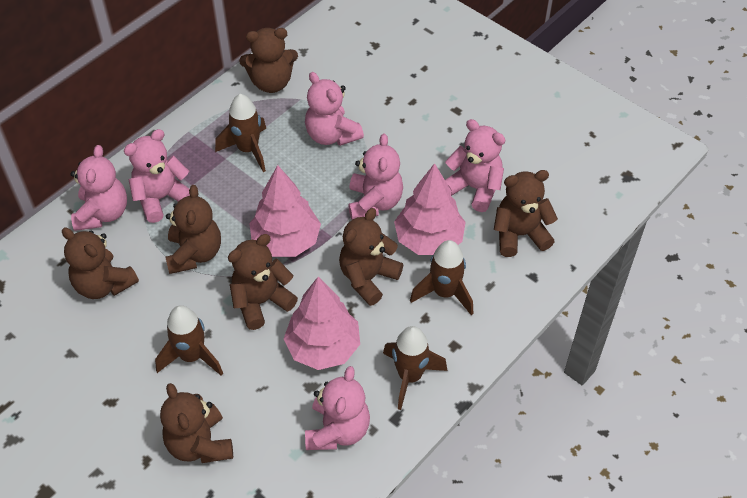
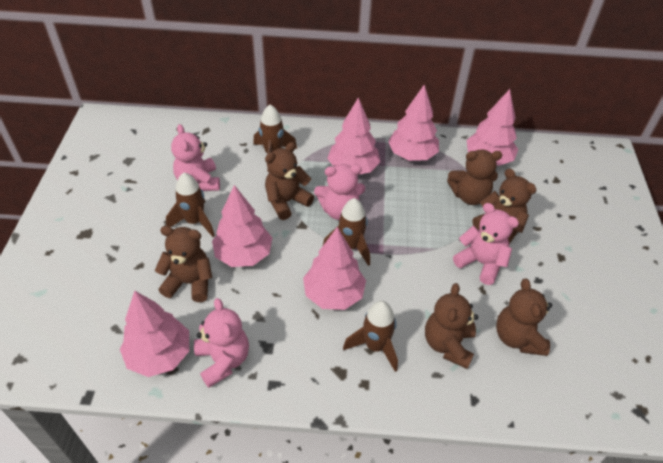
brown teddy bear: 7 -> 6
pink teddy bear: 6 -> 4
pink tree: 3 -> 6

